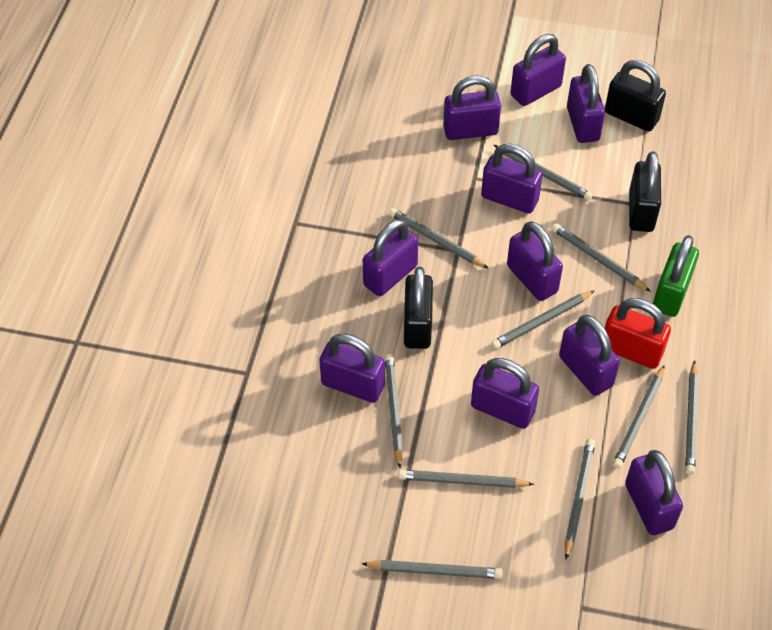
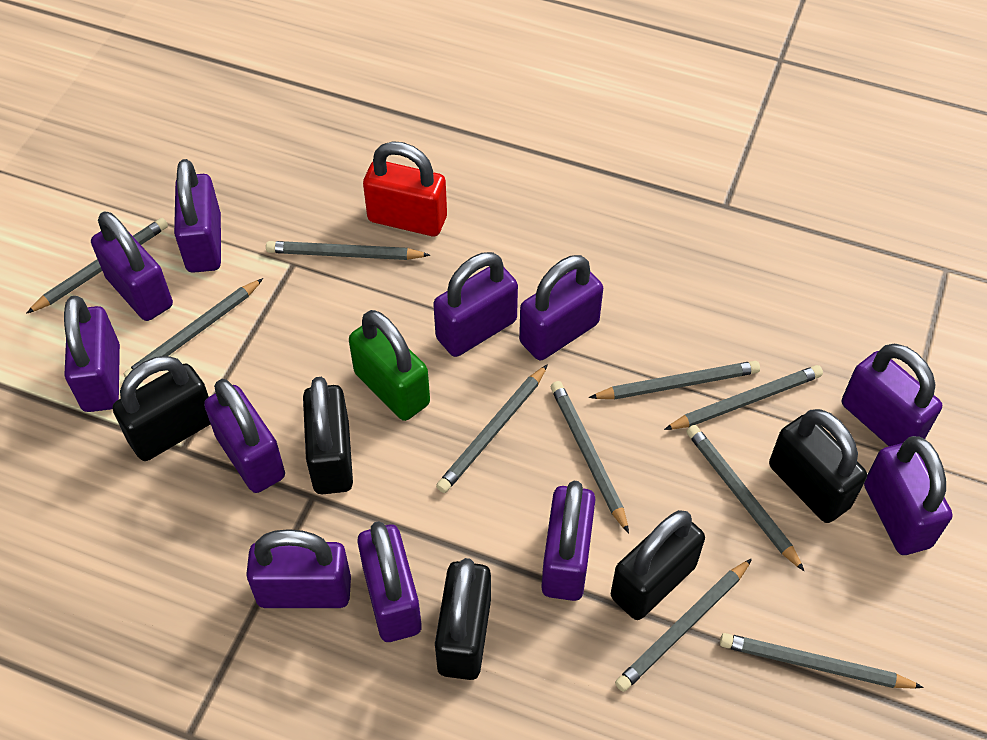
black padlock: 3 -> 5
purple padlock: 10 -> 11

